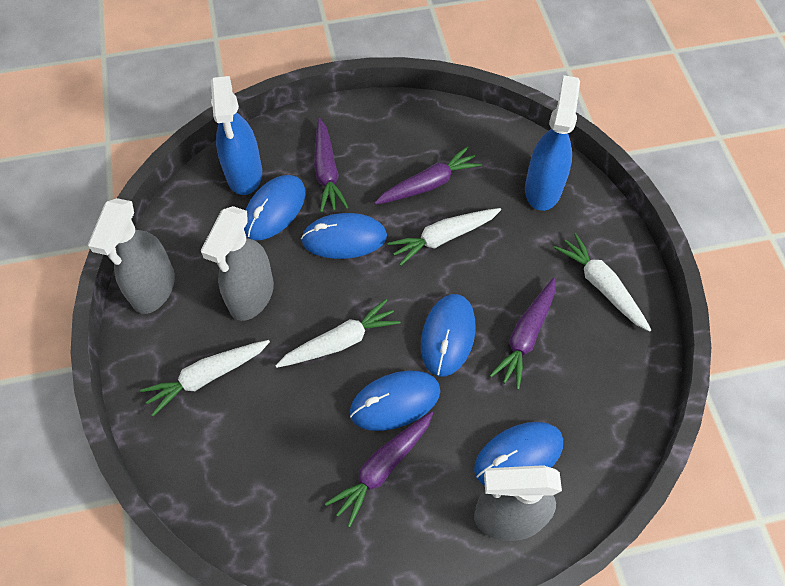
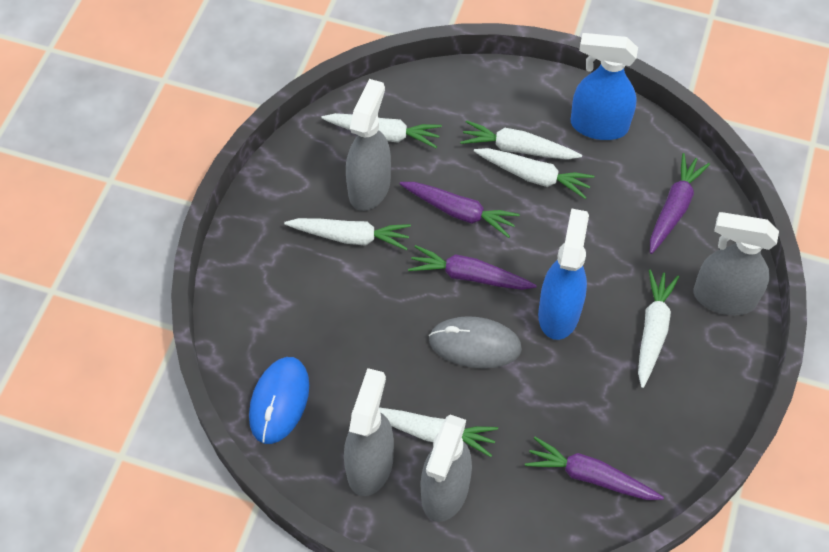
blue mouse: 5 -> 1
grey mouse: 0 -> 1
grey spray bottle: 3 -> 4
white carrot: 4 -> 6

